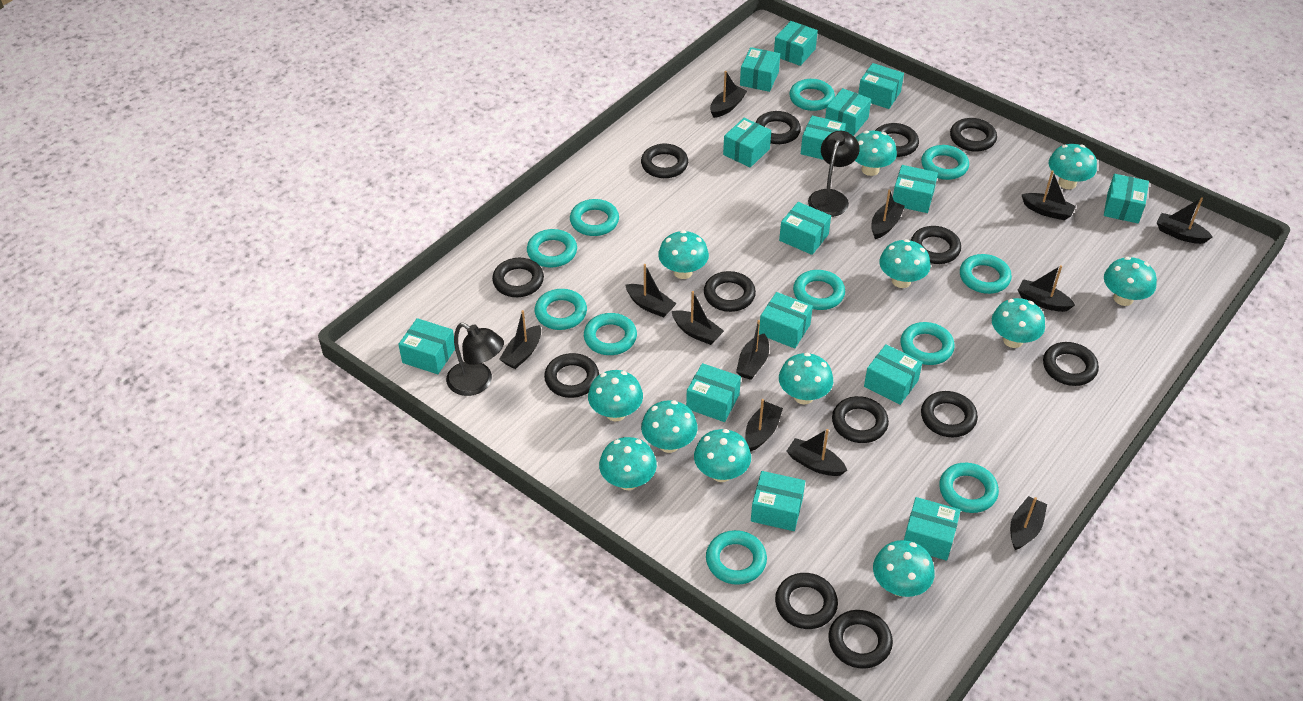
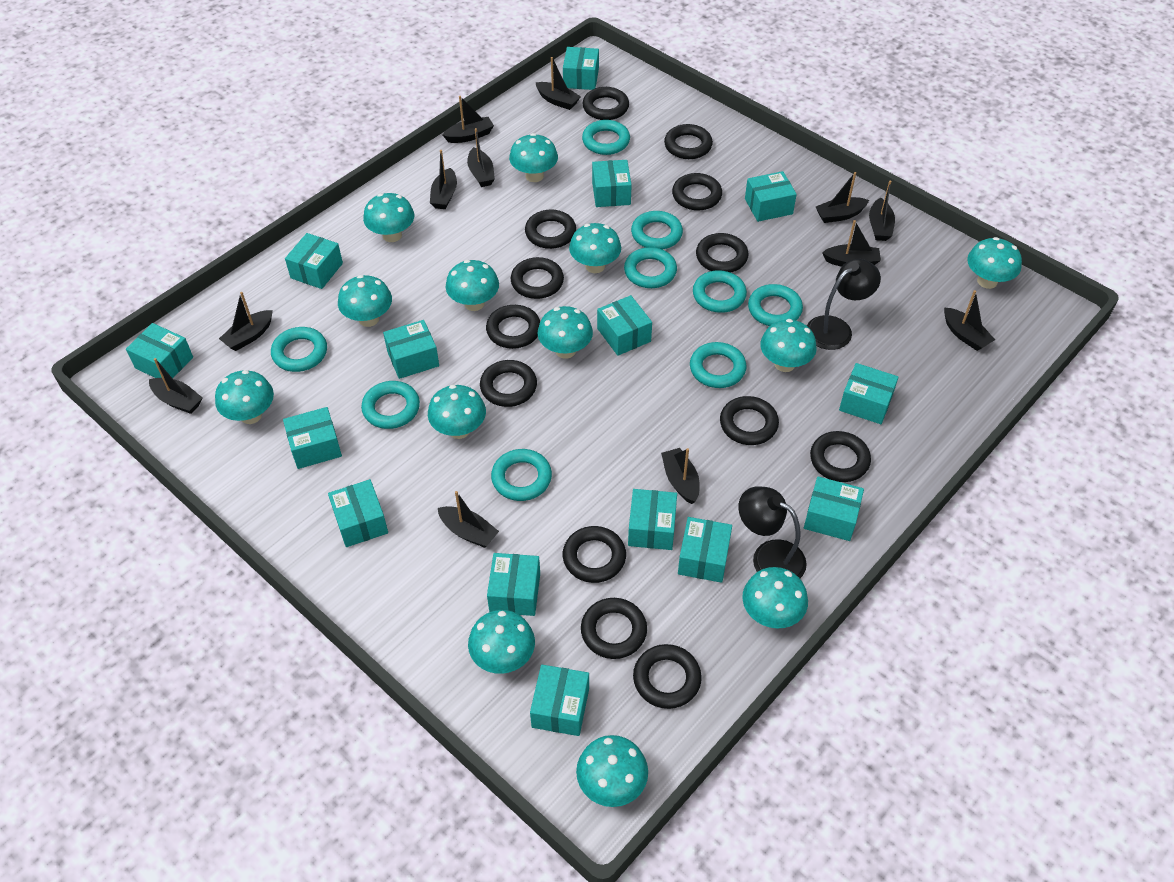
turquoise mushroom: 12 -> 13
turquoise ring: 11 -> 9

